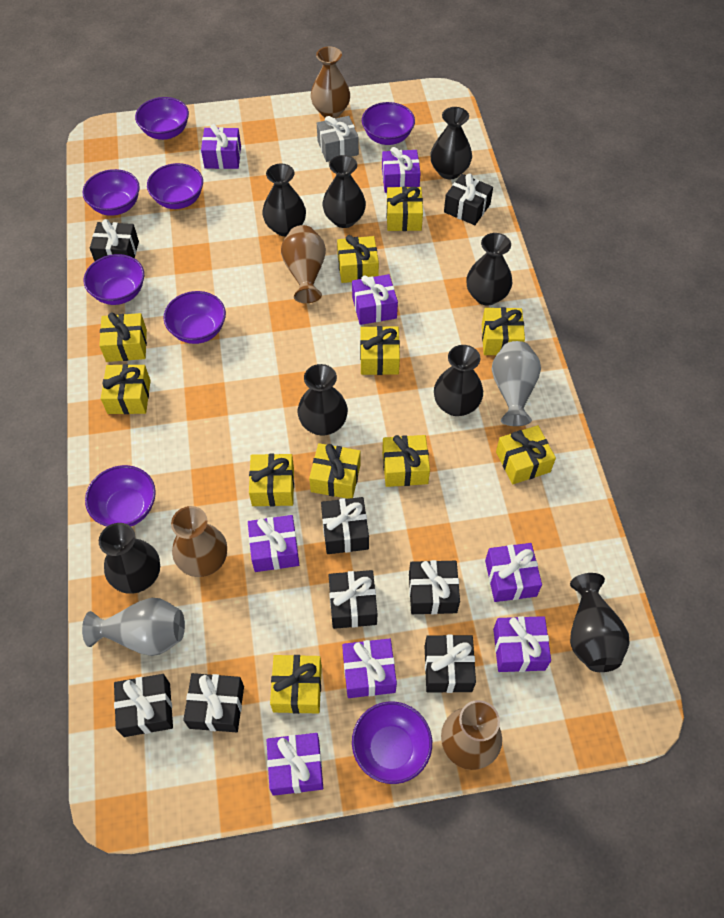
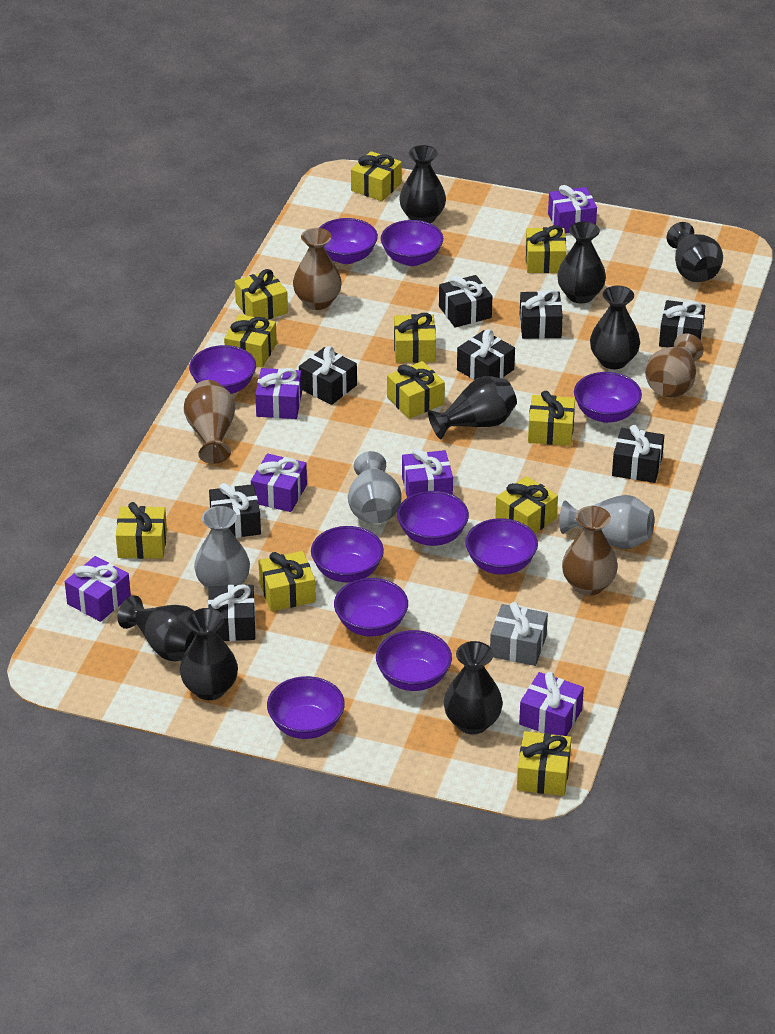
grey vase: 2 -> 3
purple bowl: 8 -> 10
purple gift: 8 -> 6

